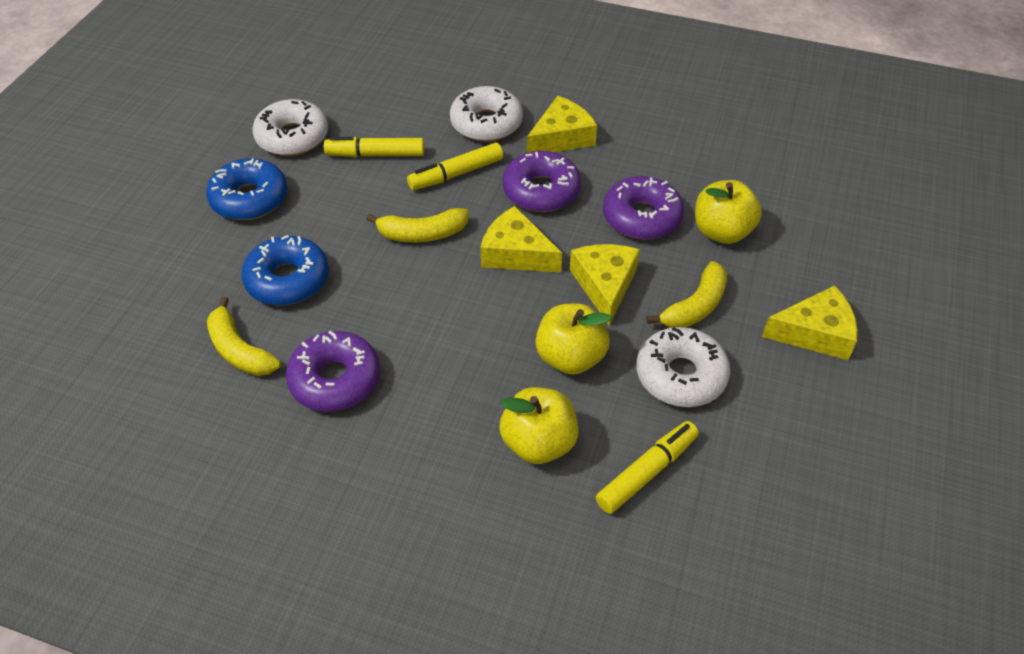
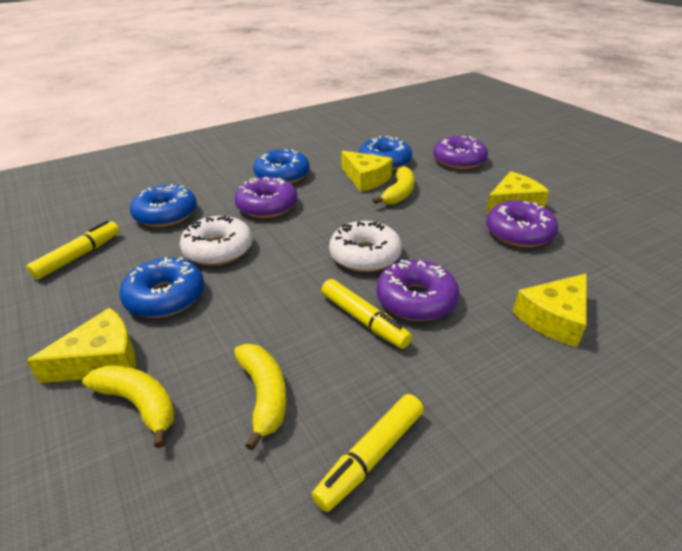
blue donut: 2 -> 4
purple donut: 3 -> 4
white donut: 3 -> 2
yellow apple: 3 -> 0

